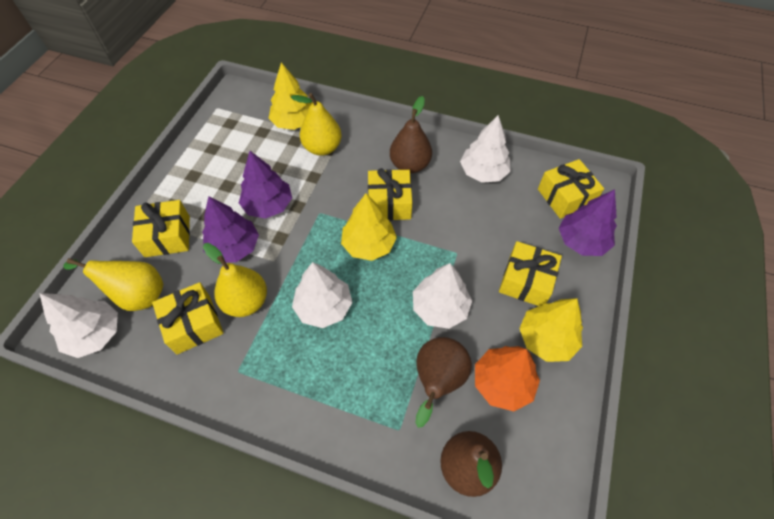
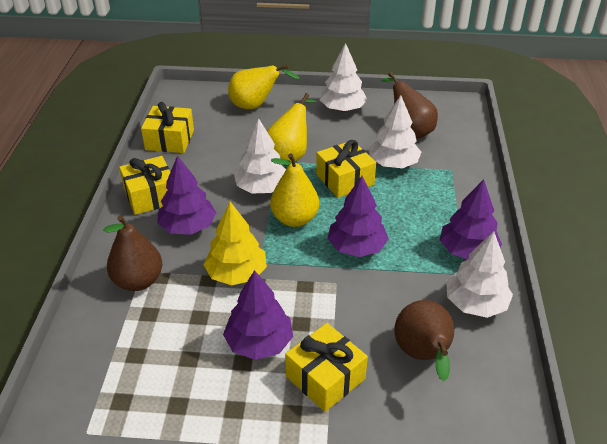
orange tree: 1 -> 0
purple tree: 3 -> 4
yellow gift: 5 -> 4
yellow tree: 3 -> 1

